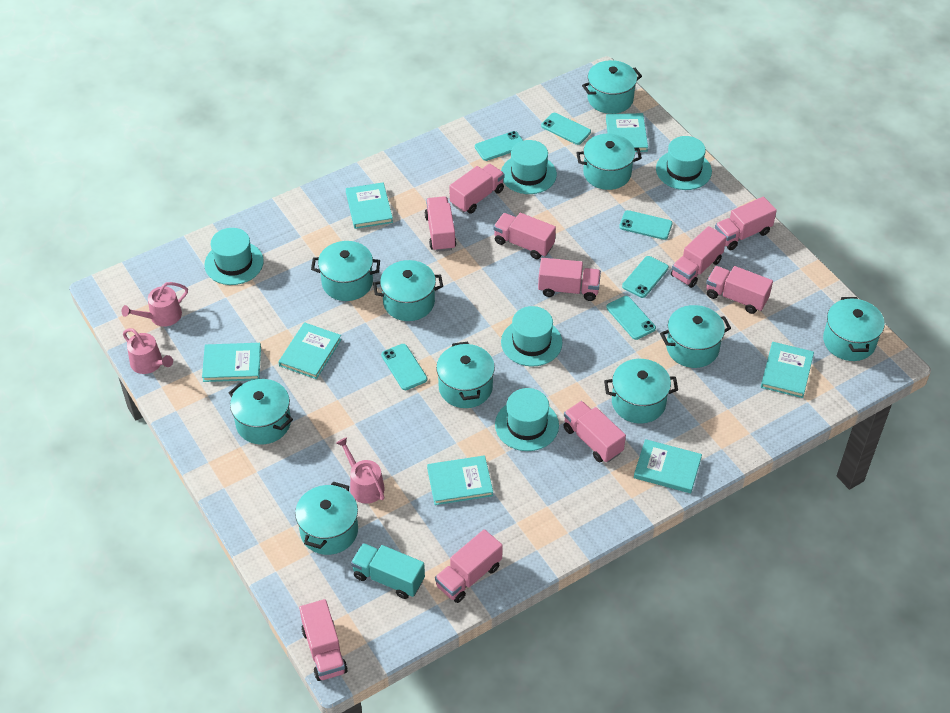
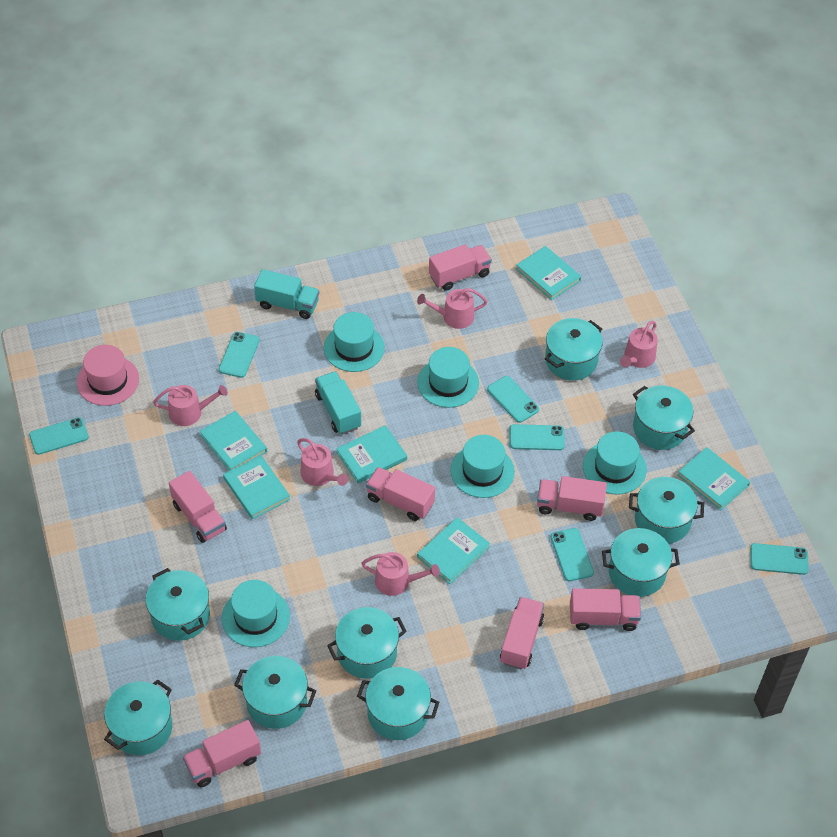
pink hat: 0 -> 1
pink truck: 10 -> 7
pink watering can: 3 -> 5
turquoise book: 7 -> 6
turquoise pot: 10 -> 9
turquoise truck: 1 -> 2

